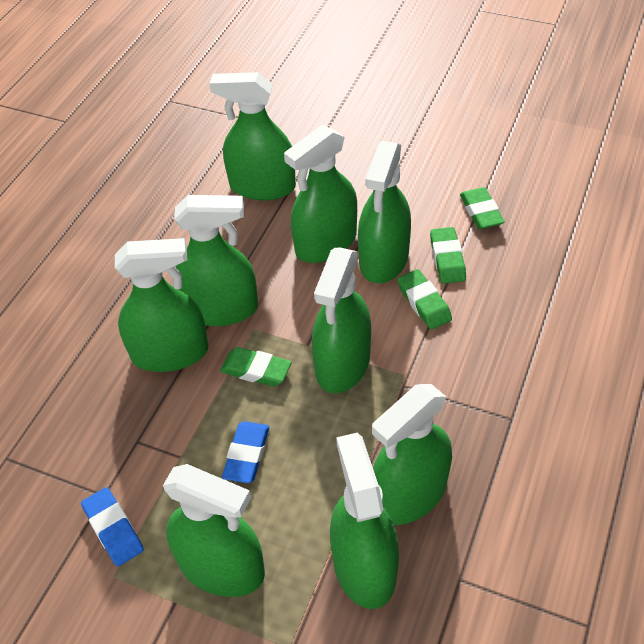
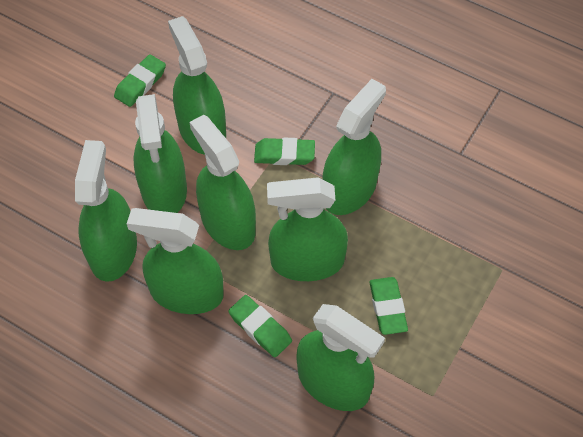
blue eraser: 2 -> 0
green spray bottle: 9 -> 8

